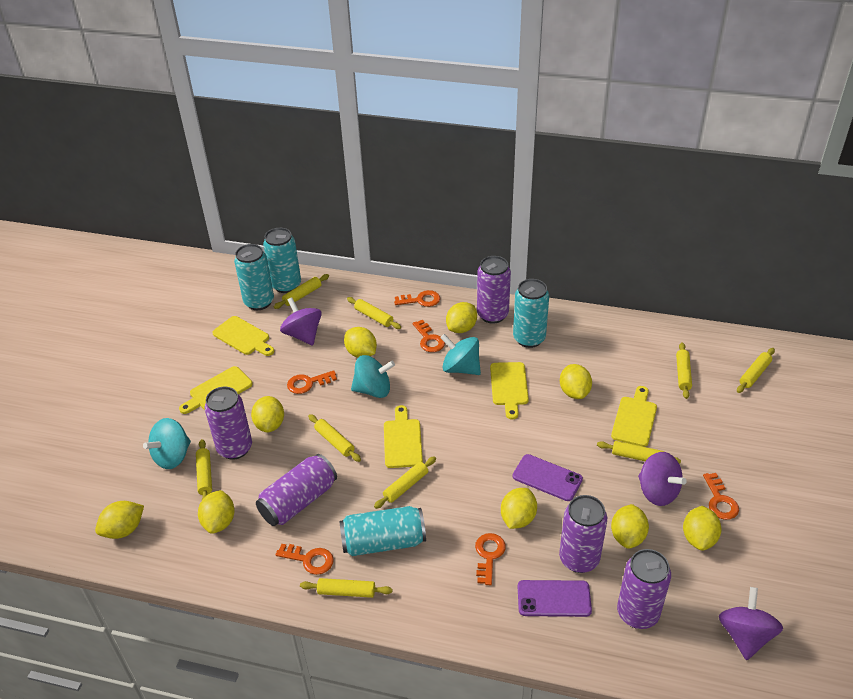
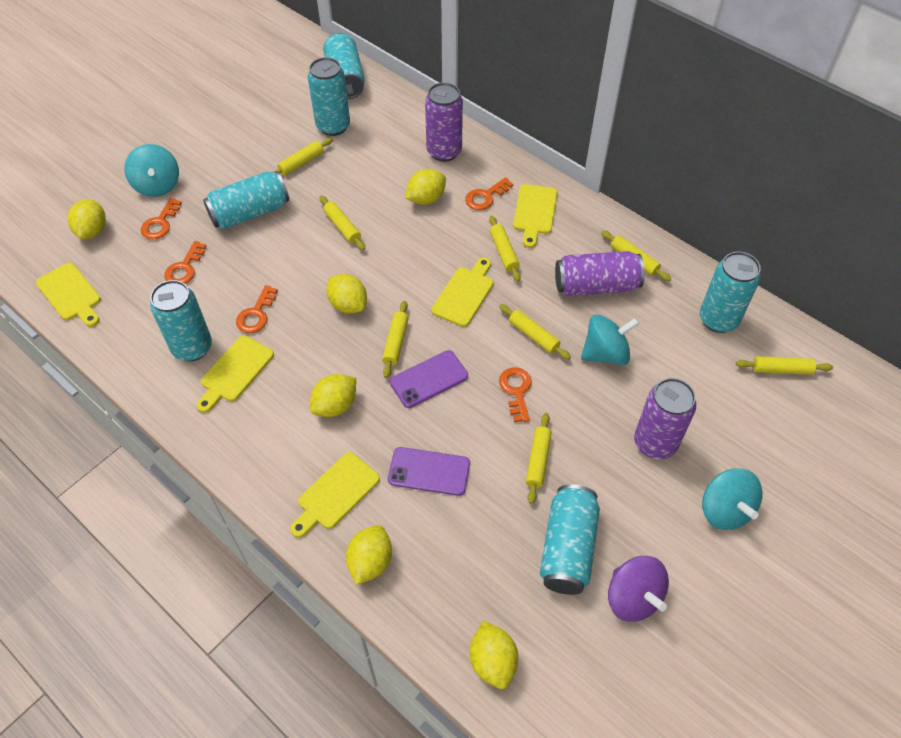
orange key: 6 -> 5
purple can: 5 -> 3
purple spinning top: 3 -> 1
turquoise can: 4 -> 6
yellow lemon: 9 -> 6
yellow rolling pin: 9 -> 8

